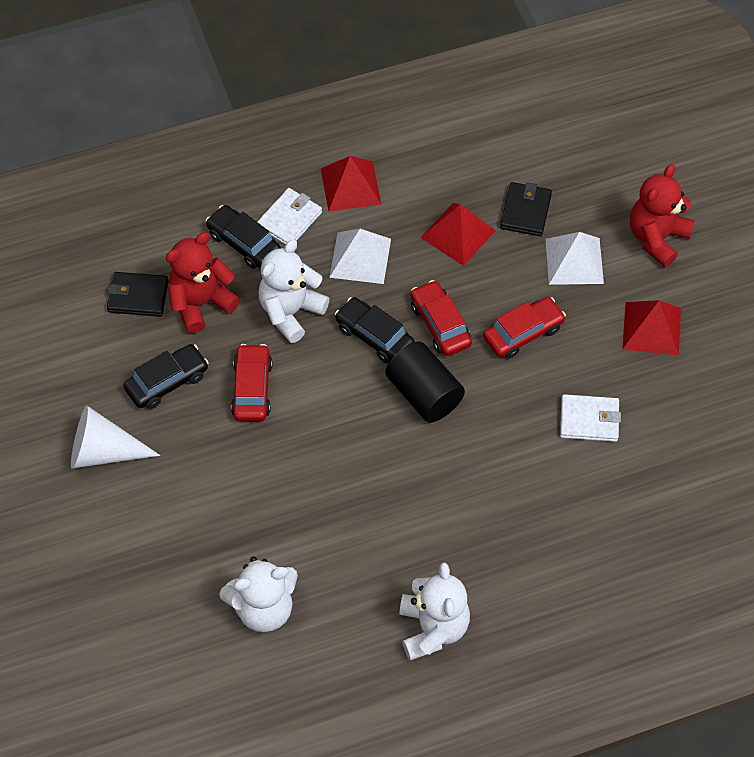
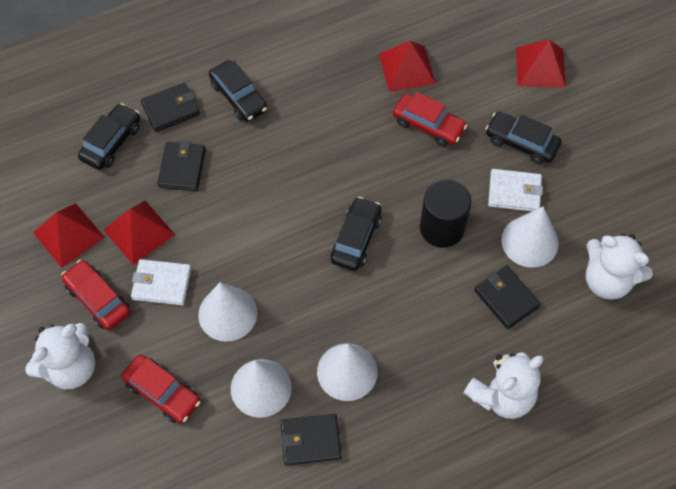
black car: 3 -> 4
black wallet: 2 -> 4
red pyramid: 3 -> 4
red teddy bear: 2 -> 0
white cone: 1 -> 4
white pyramid: 2 -> 0

